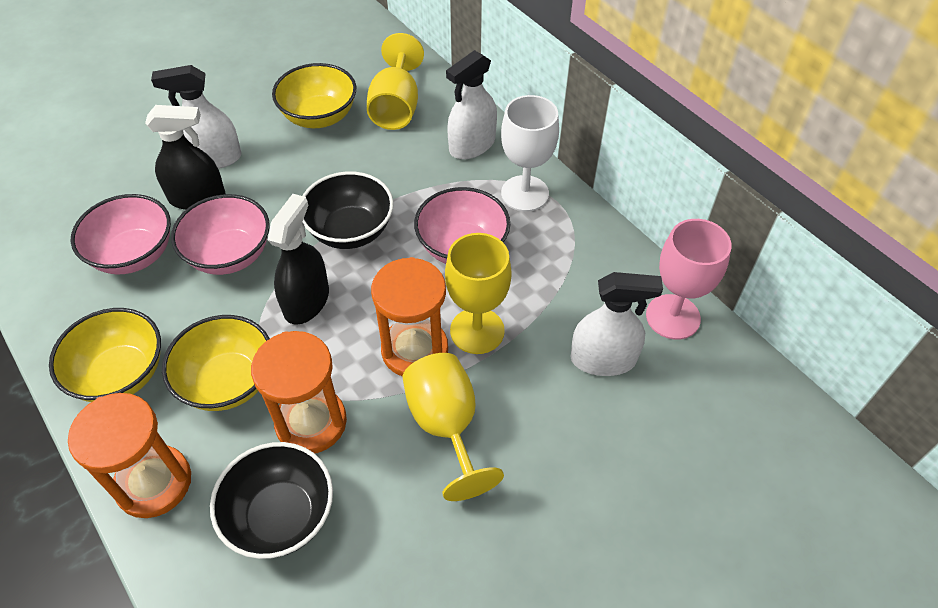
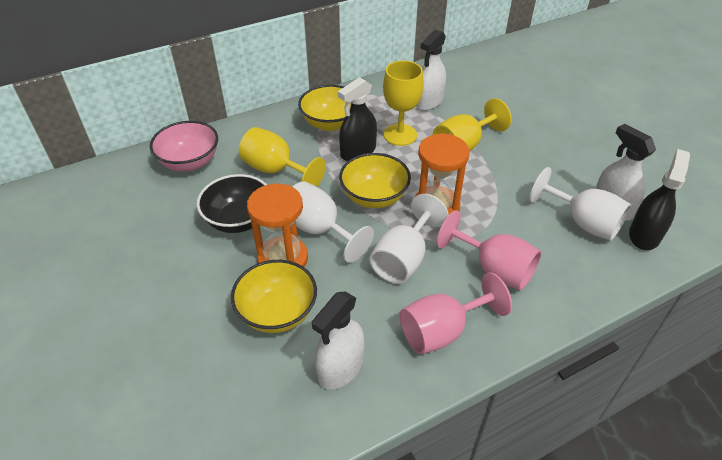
black bowl: 2 -> 1
orange hourglass: 3 -> 2
pink bowl: 3 -> 1
pink goblet: 1 -> 2
white goblet: 1 -> 3

